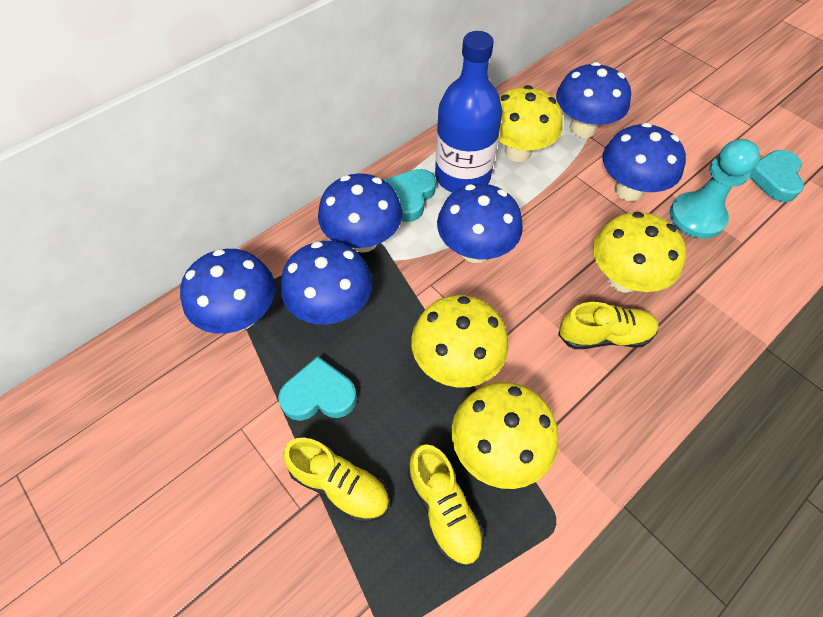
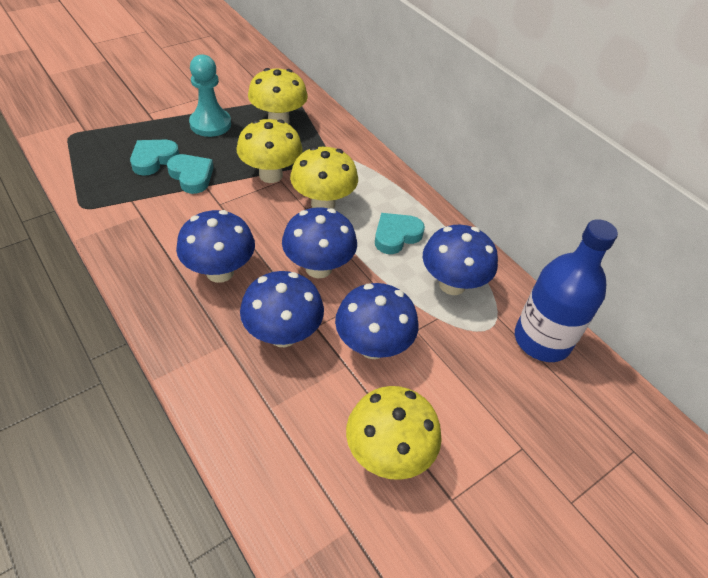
blue mushroom: 6 -> 5
yellow shoe: 3 -> 0

